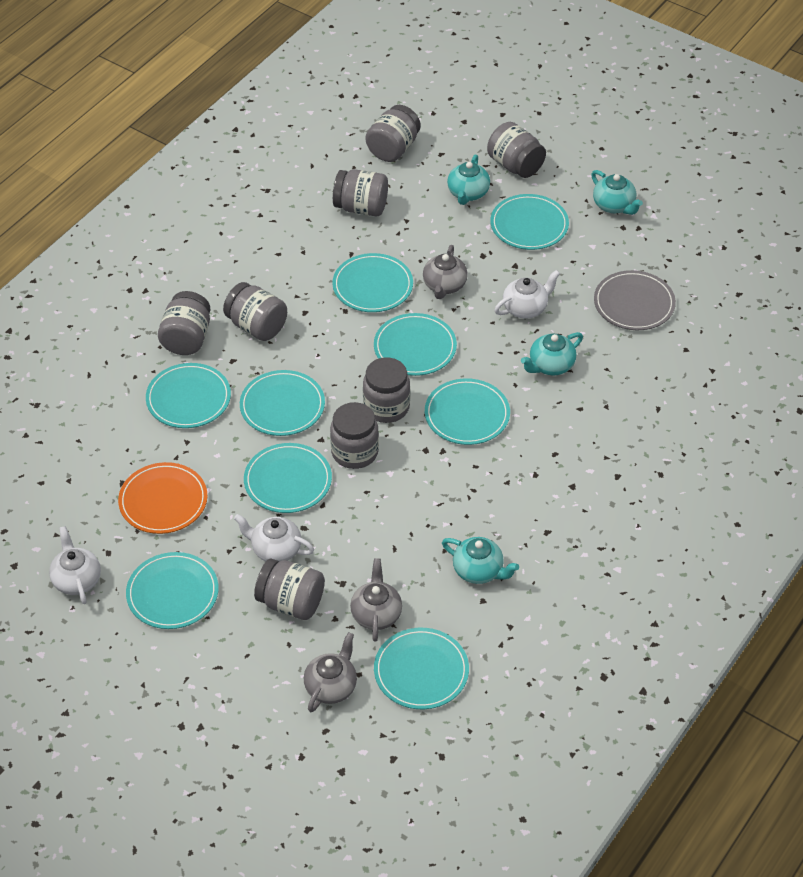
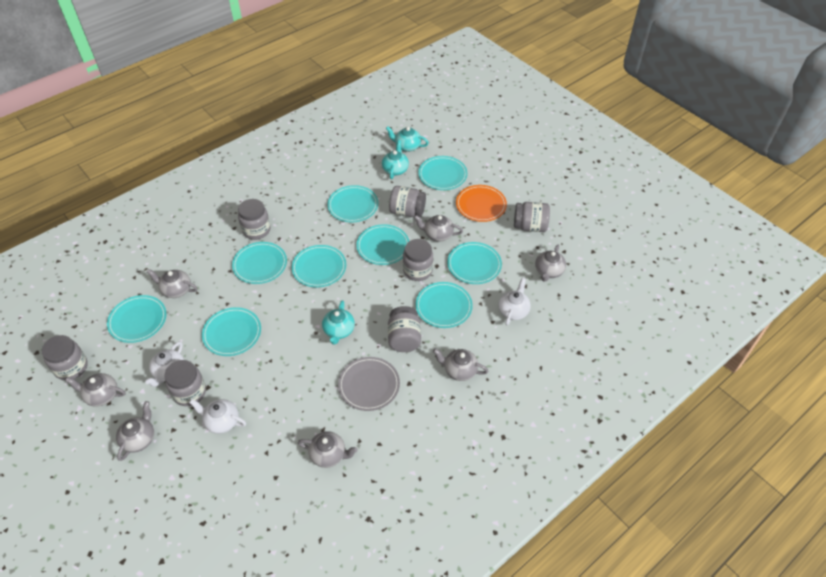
grey jar: 8 -> 7
grey teapot: 3 -> 7
turquoise teapot: 4 -> 3

